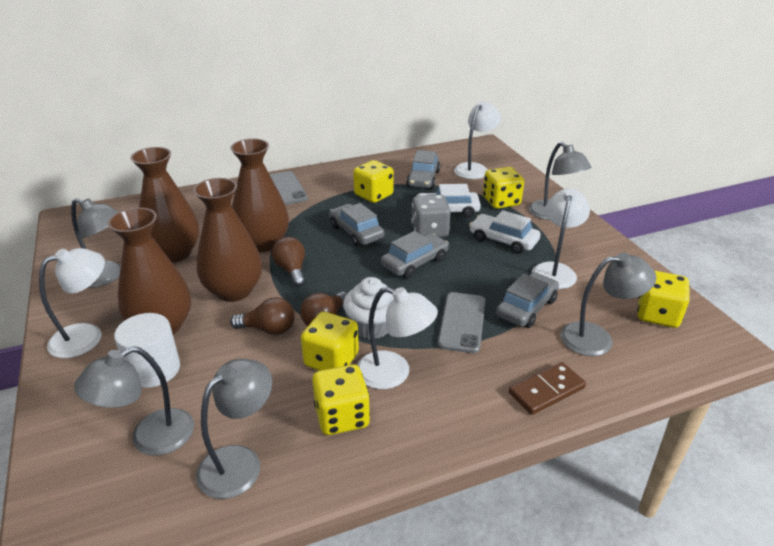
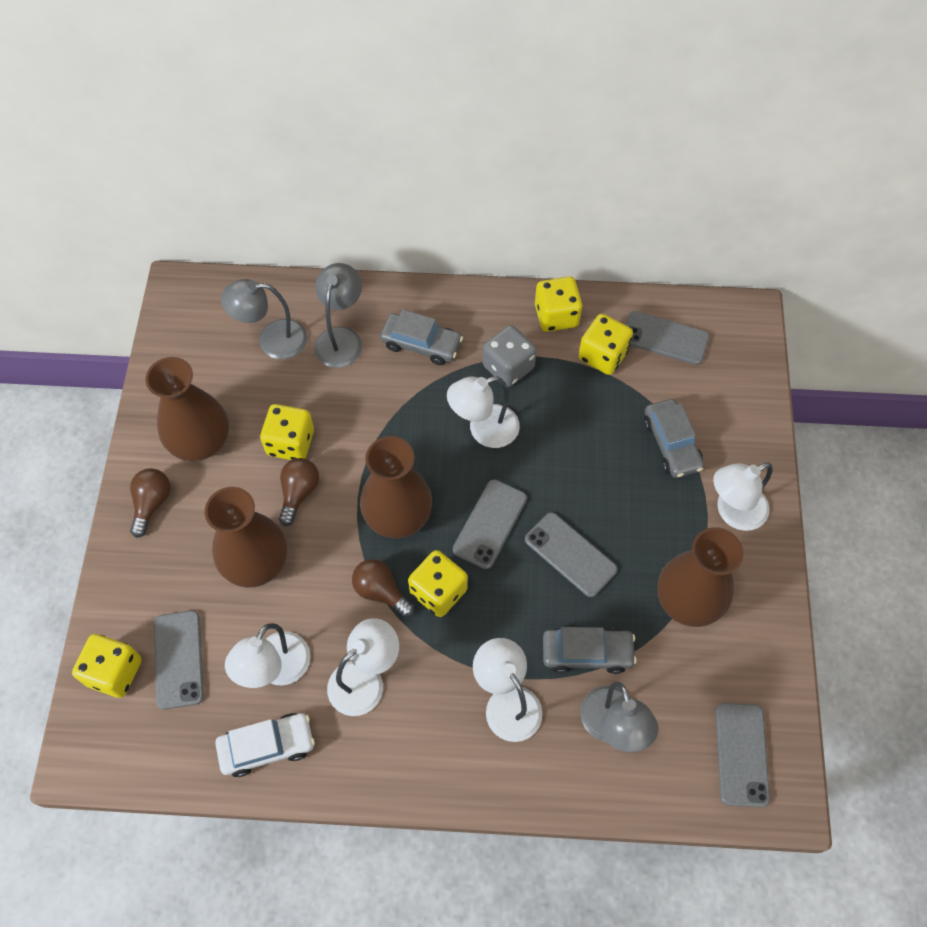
brown domino: 1 -> 0
grey car: 4 -> 3
grey lamp: 5 -> 3
grey phone: 2 -> 5
white car: 2 -> 1
white cupcake: 1 -> 0
white cylinder: 1 -> 0
white lamp: 4 -> 5

